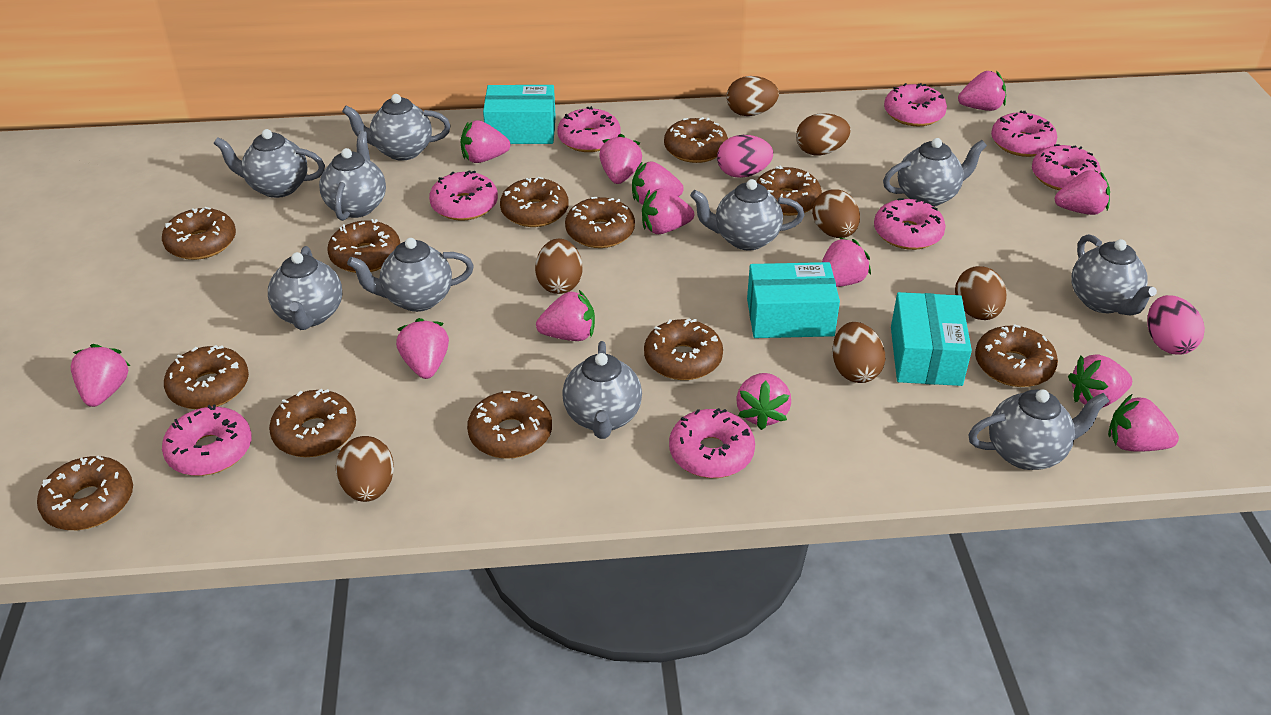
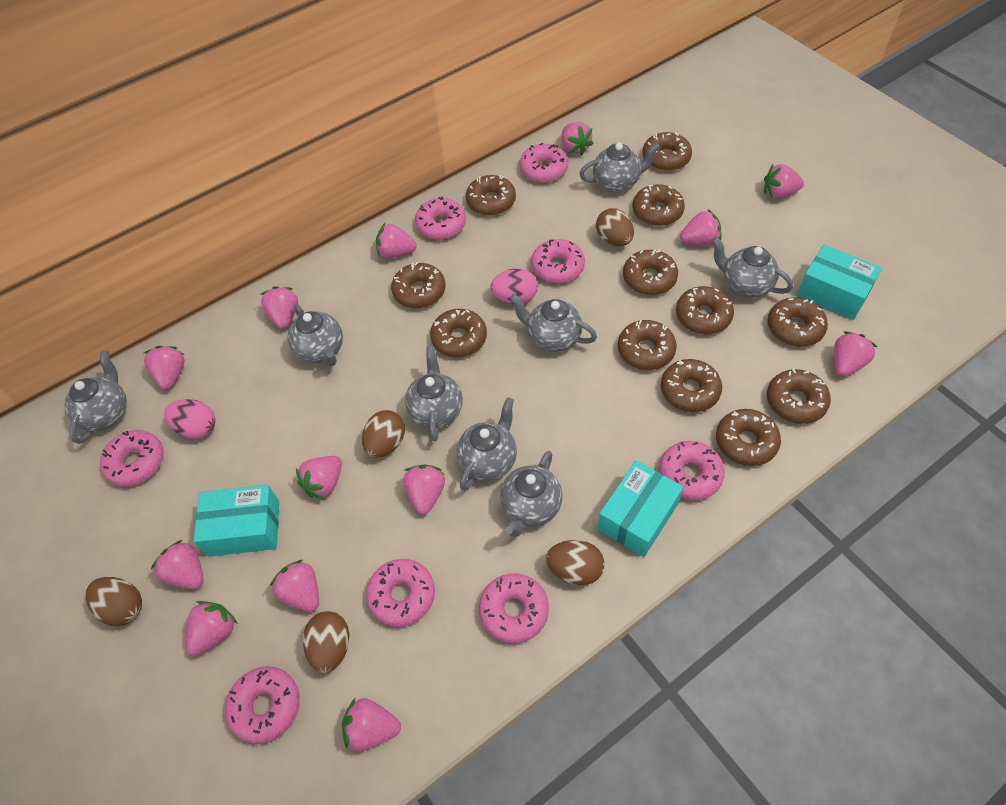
brown egg: 7 -> 5
grey teapot: 10 -> 8

